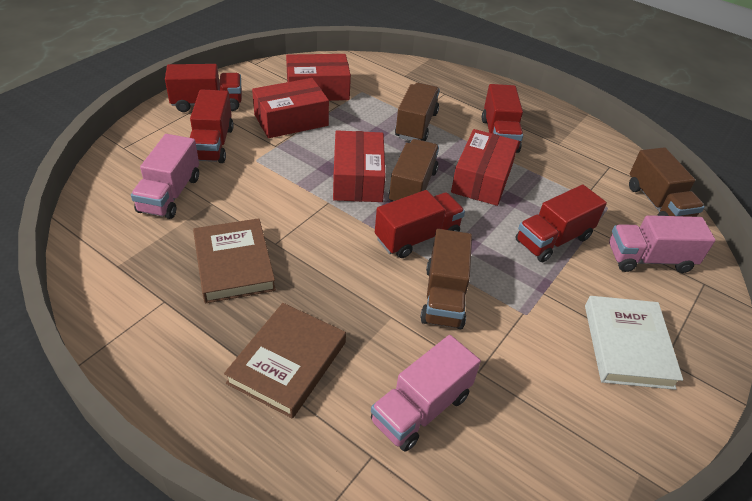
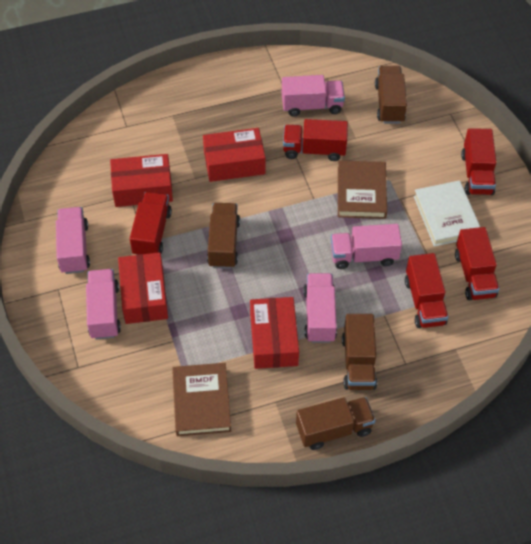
pink truck: 3 -> 5

